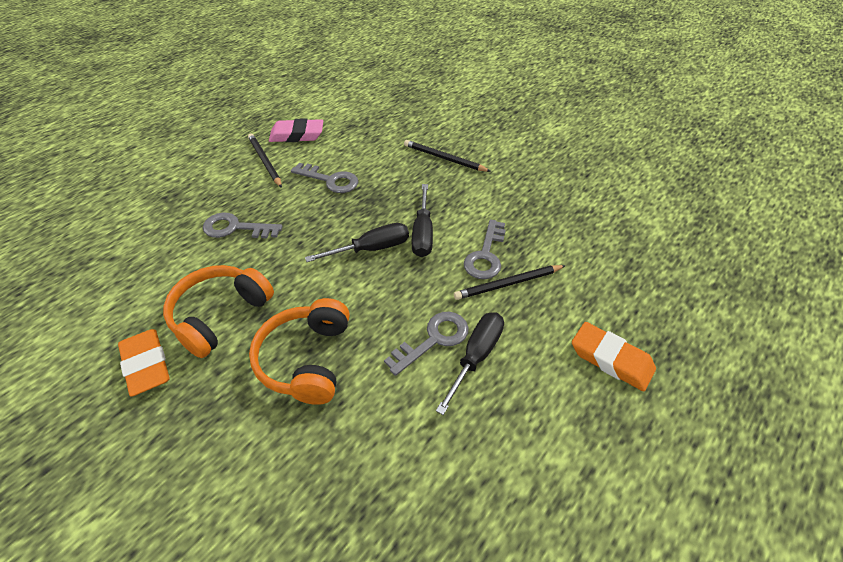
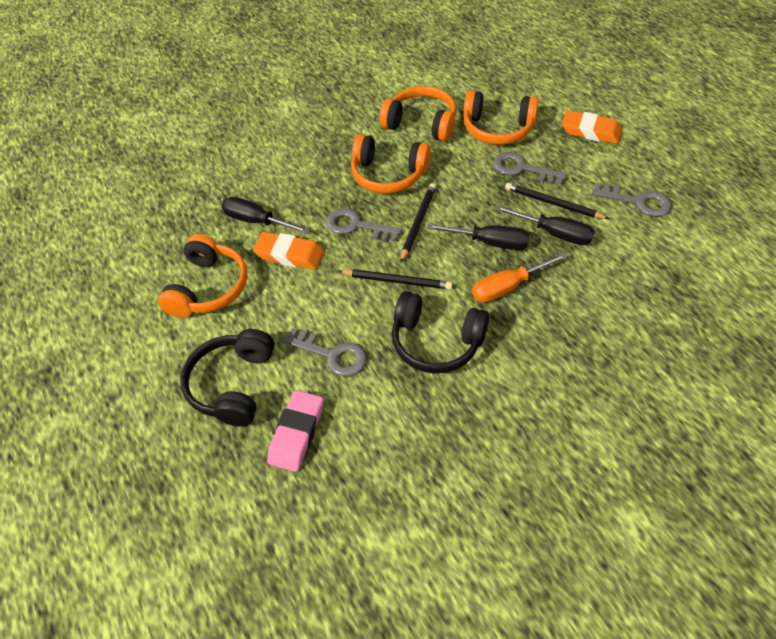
black headphones: 0 -> 2
orange headphones: 2 -> 4
orange screwdriver: 0 -> 1

